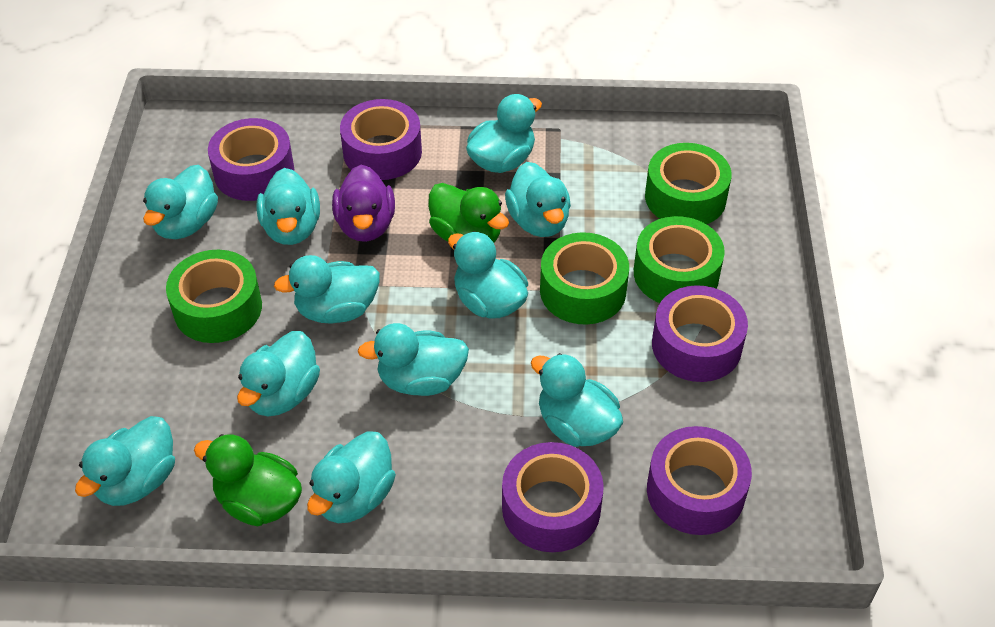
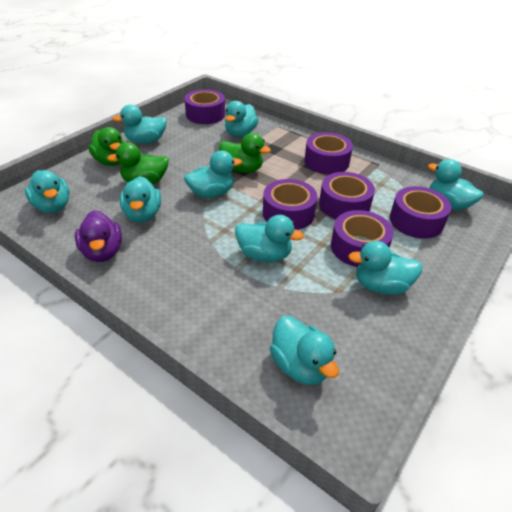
green duck: 2 -> 3
green tape: 4 -> 0
purple tape: 5 -> 6
turquoise duck: 11 -> 9

